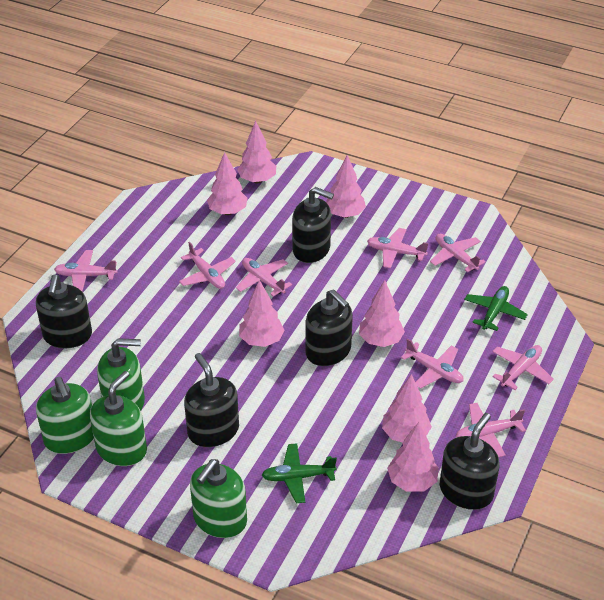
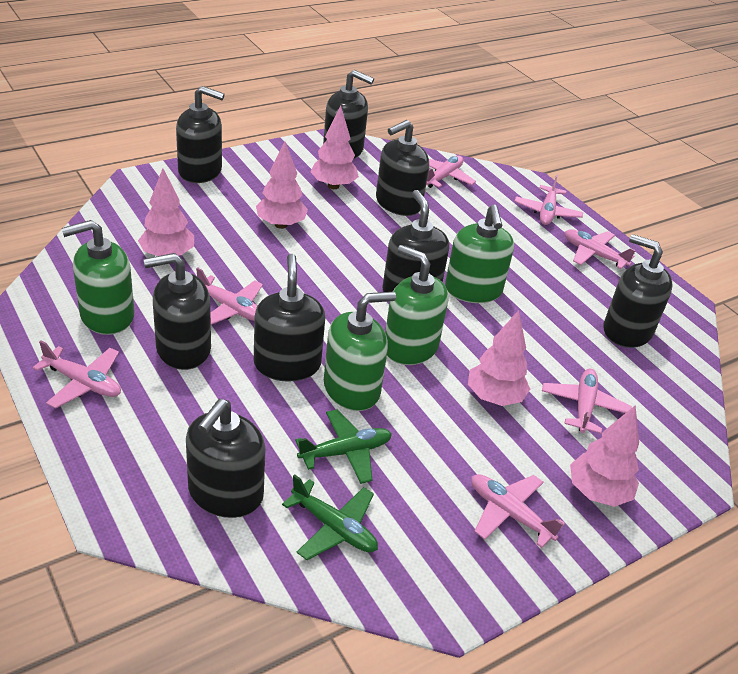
black soap dispenser: 5 -> 8
pink plane: 8 -> 7
pink tree: 7 -> 5

